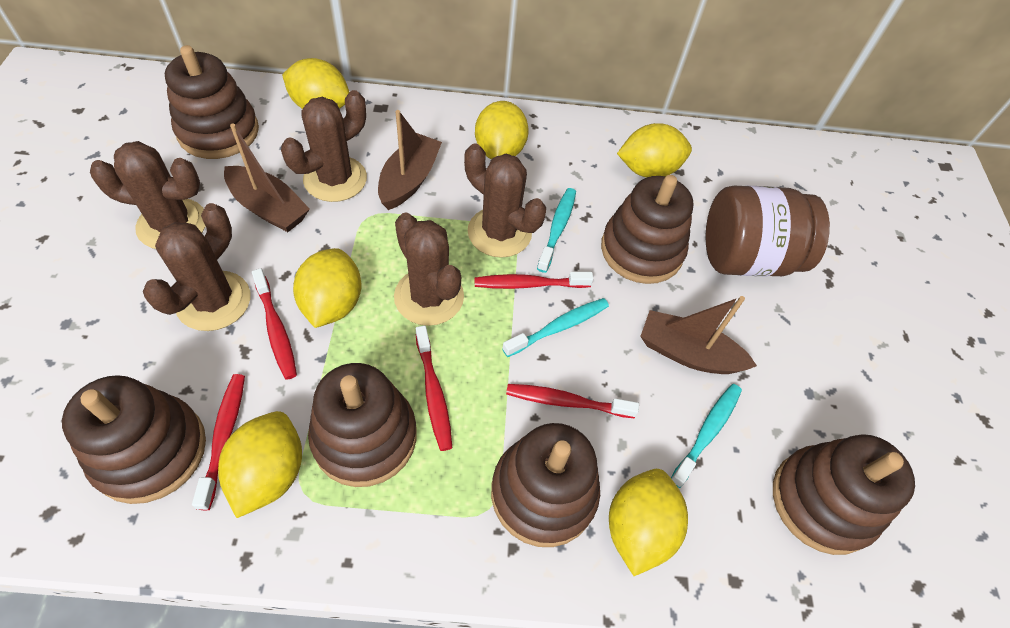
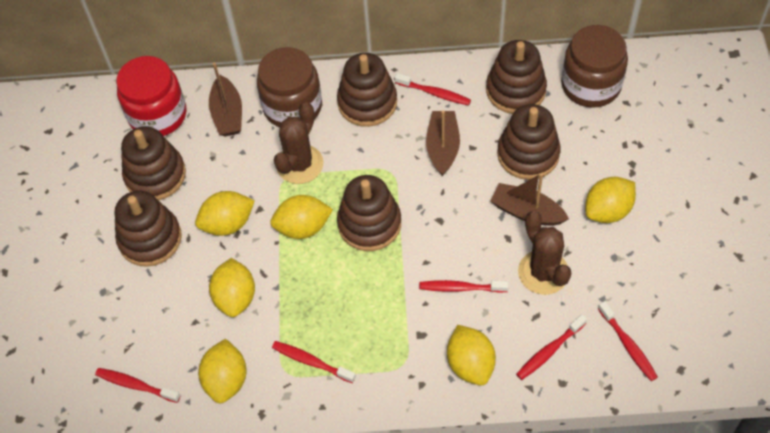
brown cactus: 5 -> 2
brown jar: 1 -> 2
red jar: 0 -> 1
red toothbrush: 5 -> 6
turquoise toothbrush: 3 -> 0

